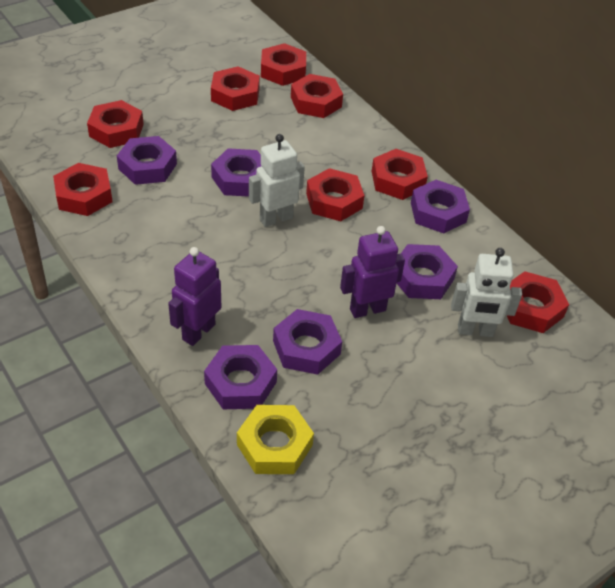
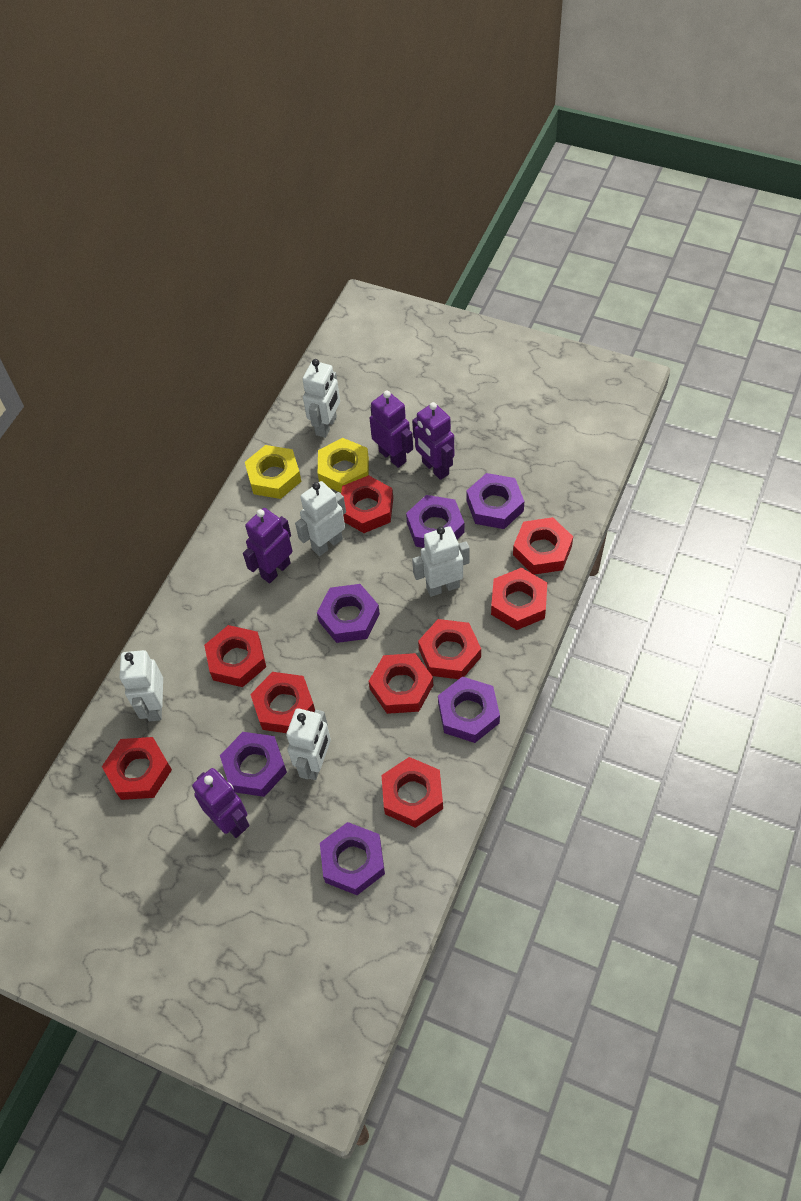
purple robot: 2 -> 4
red nut: 8 -> 9
white robot: 2 -> 5
yellow nut: 1 -> 2

